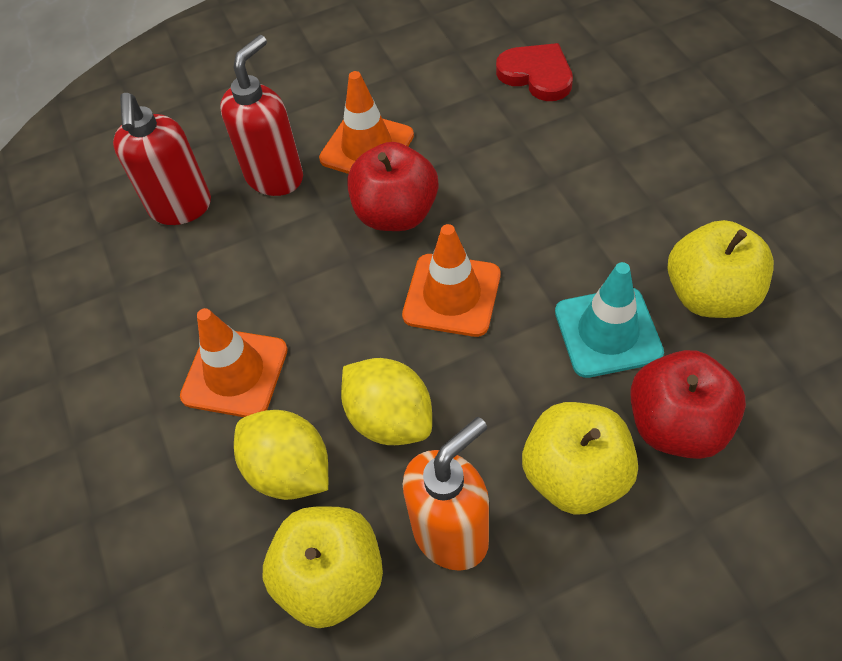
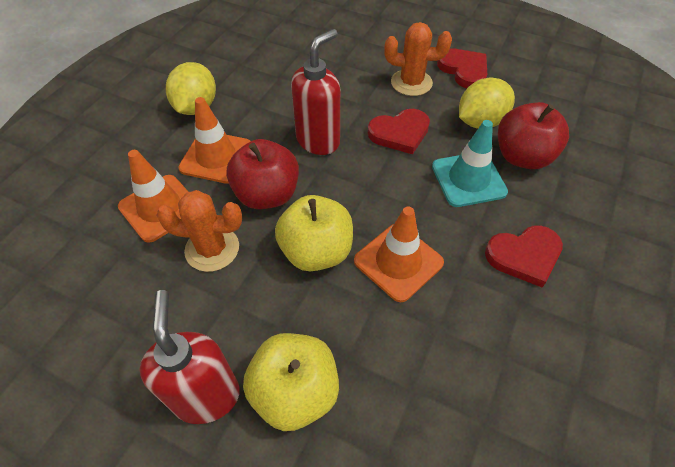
orange cactus: 0 -> 2
orange soap dispenser: 1 -> 0
red heart: 1 -> 3
yellow apple: 3 -> 2

